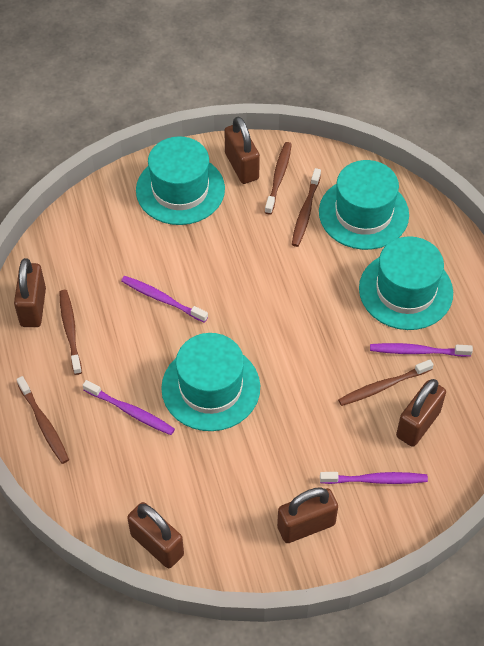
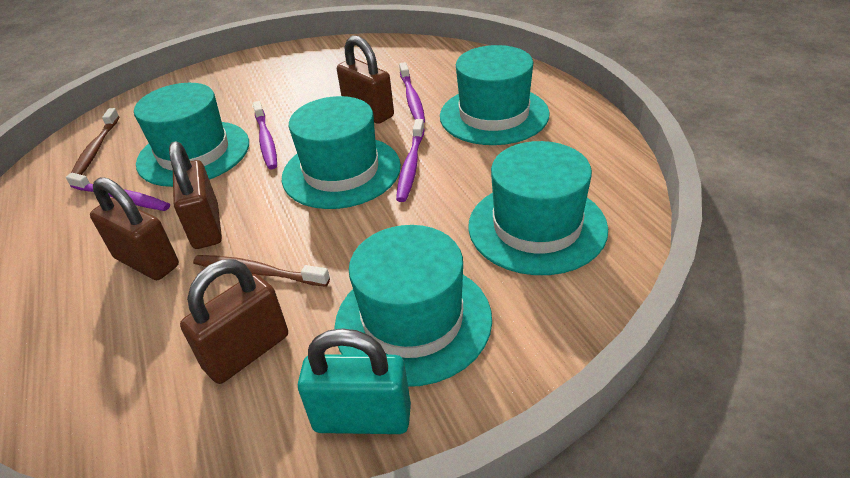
brown padlock: 5 -> 4
brown toothbrush: 5 -> 2
turquoise hat: 4 -> 5
turquoise padlock: 0 -> 1

